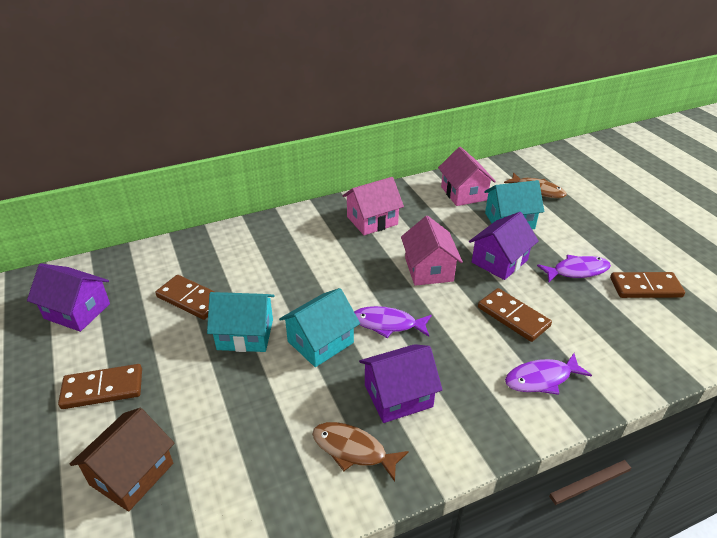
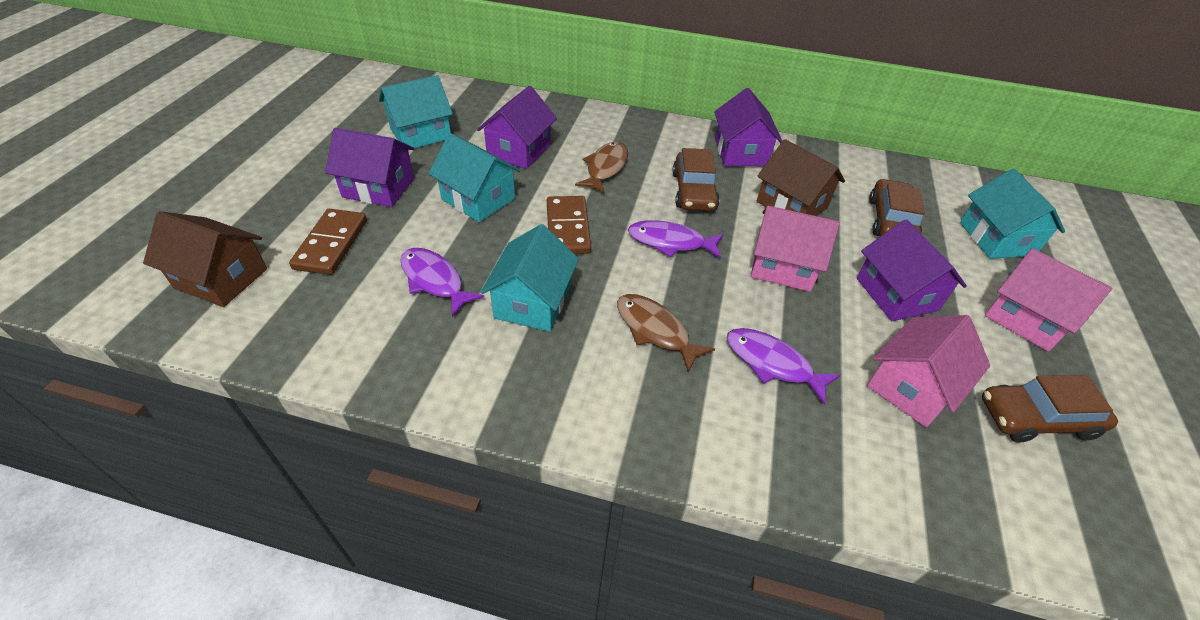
brown car: 0 -> 3
brown domino: 4 -> 2
brown house: 1 -> 2
purple house: 3 -> 4
turquoise house: 3 -> 4

